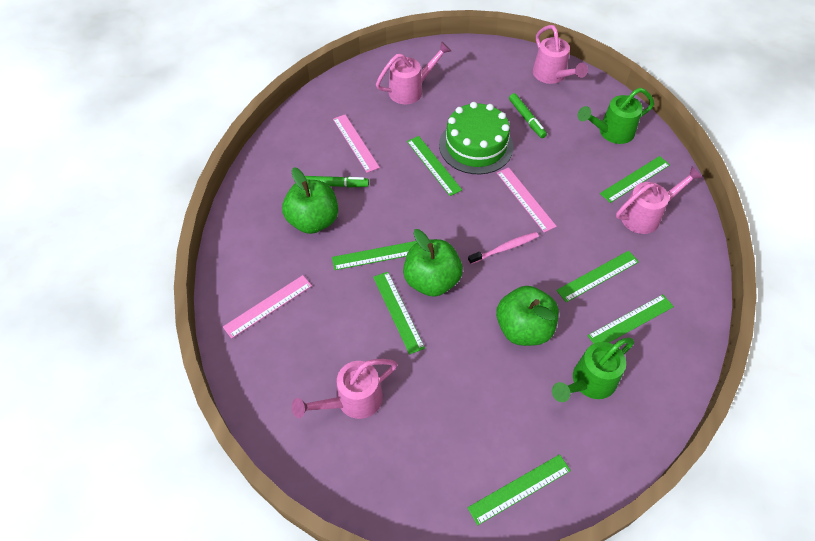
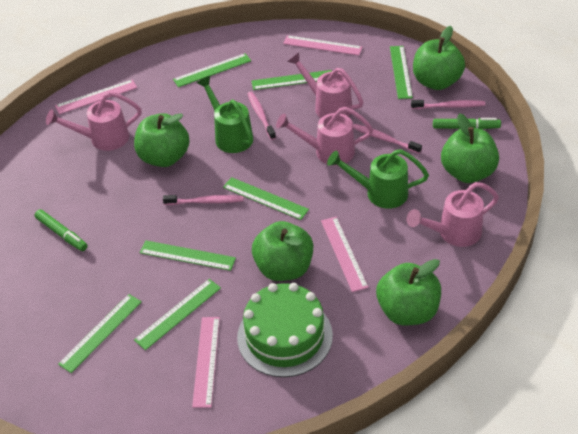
green apple: 3 -> 5
pink ruler: 3 -> 4
pink toothbrush: 1 -> 4

